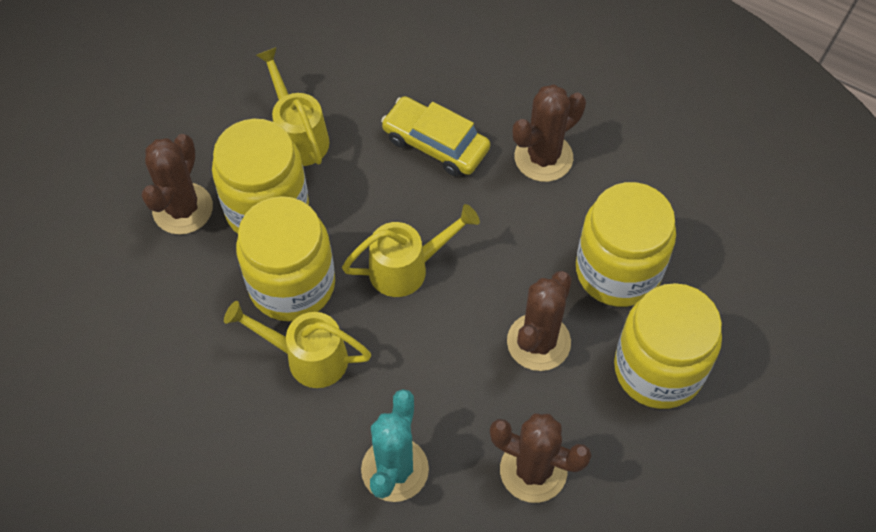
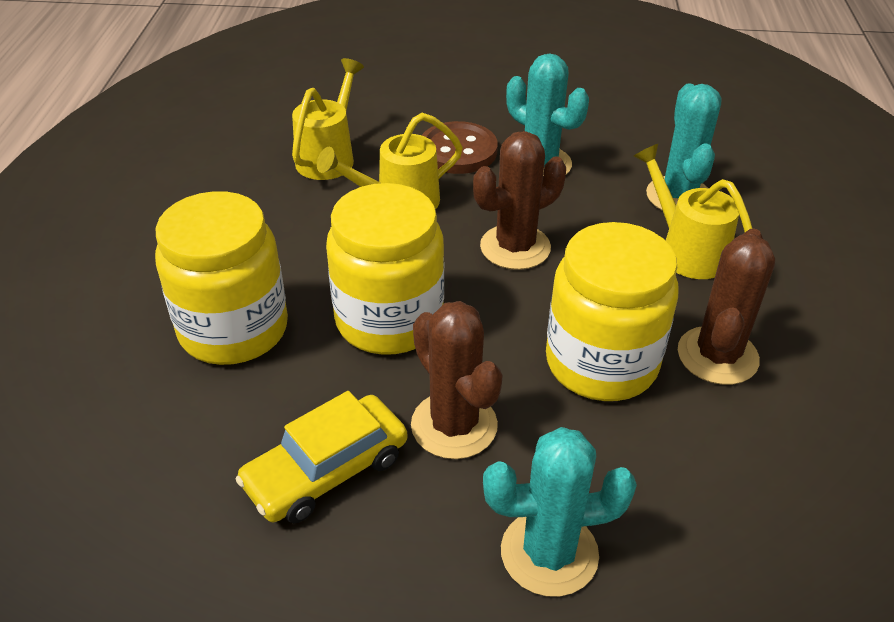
brown button: 0 -> 1
brown cactus: 4 -> 3
turquoise cactus: 1 -> 3
yellow jar: 4 -> 3

